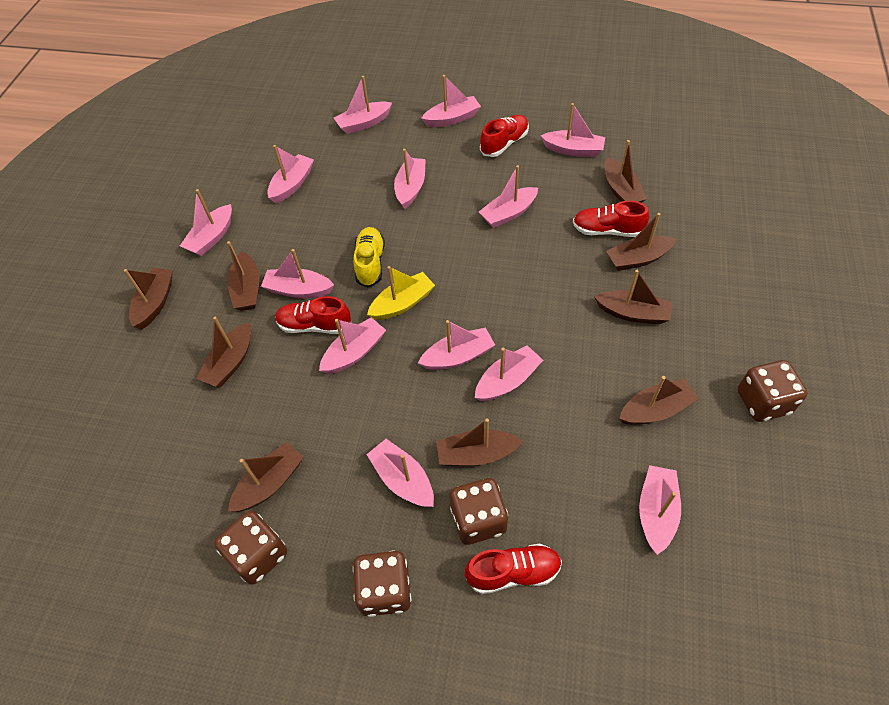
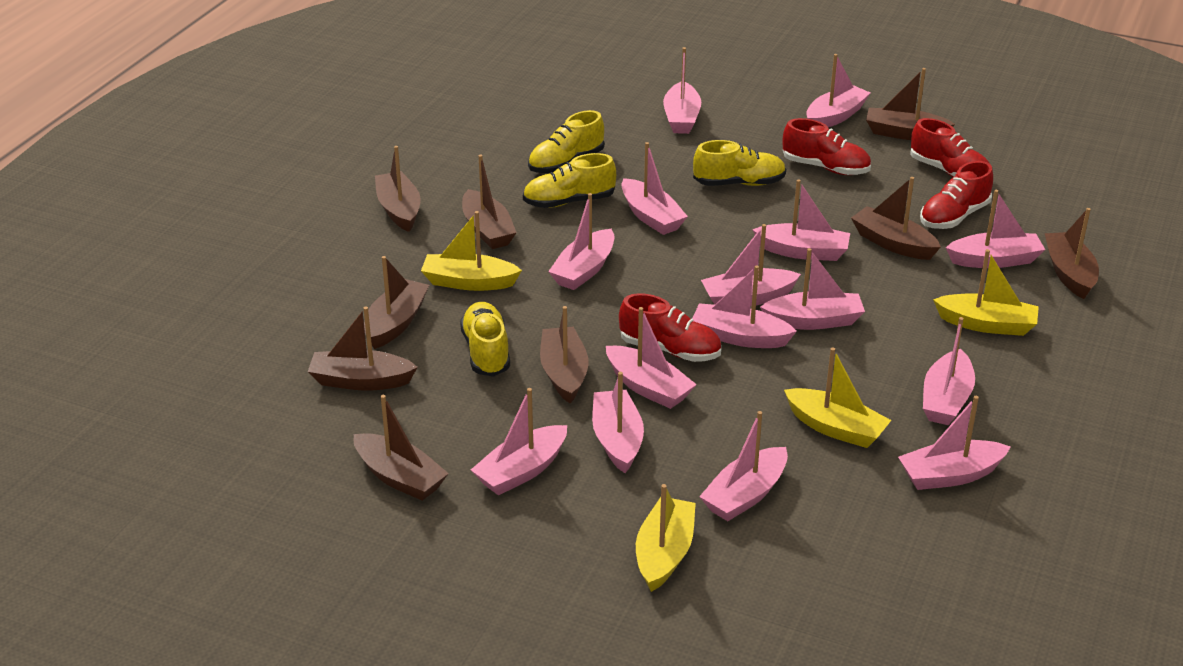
brown dice: 4 -> 0
pink boat: 13 -> 15
yellow boat: 1 -> 4
yellow shoe: 1 -> 4

